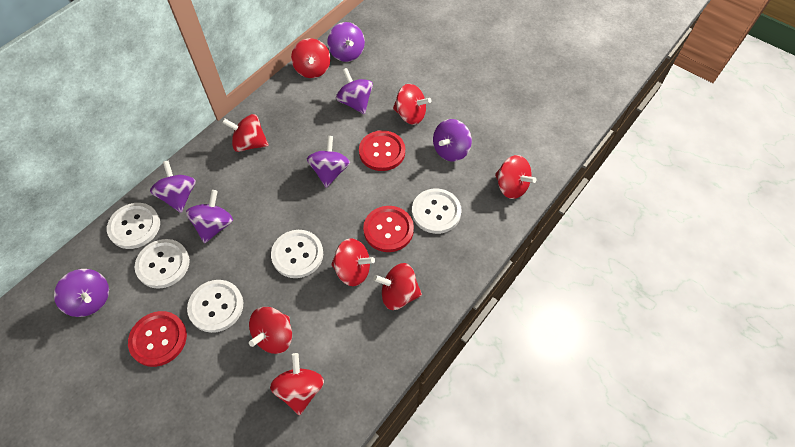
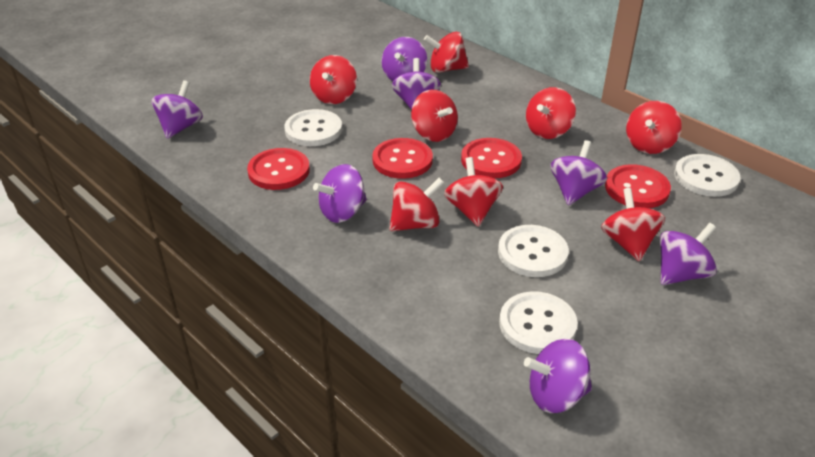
red button: 3 -> 4
white button: 5 -> 4

